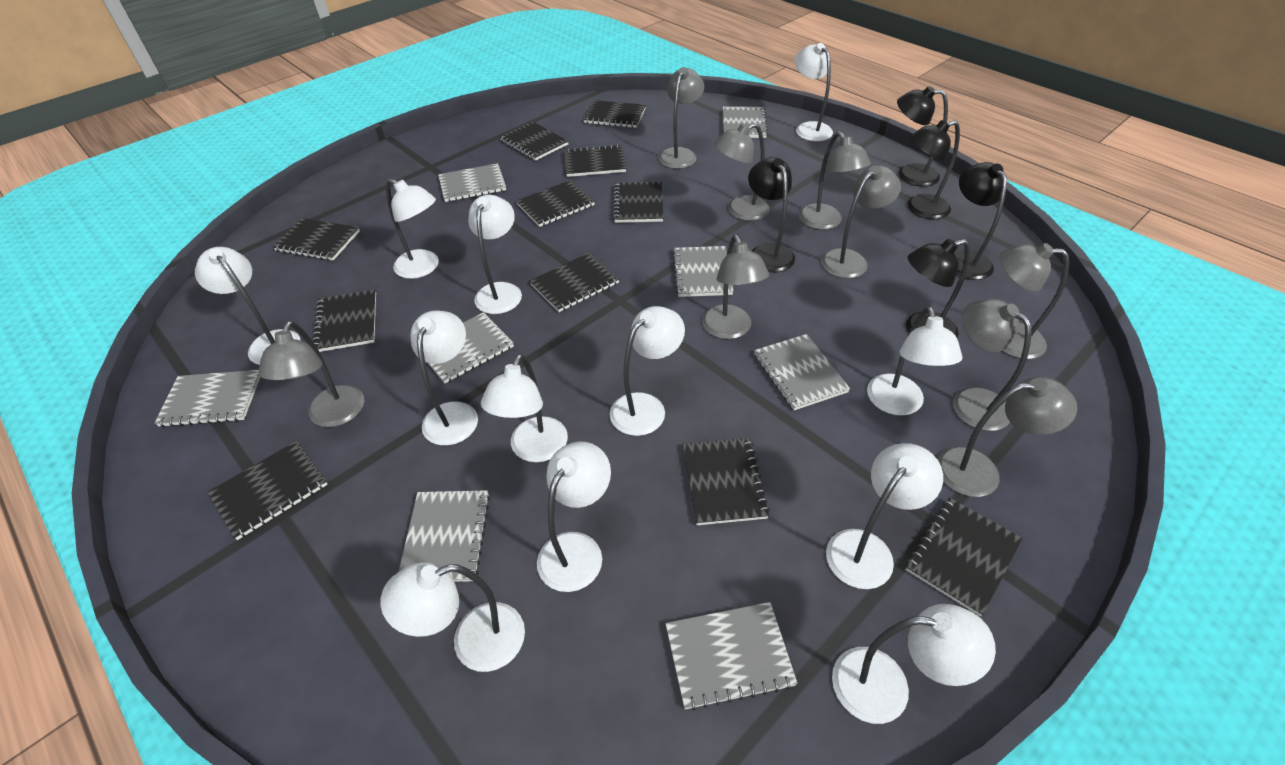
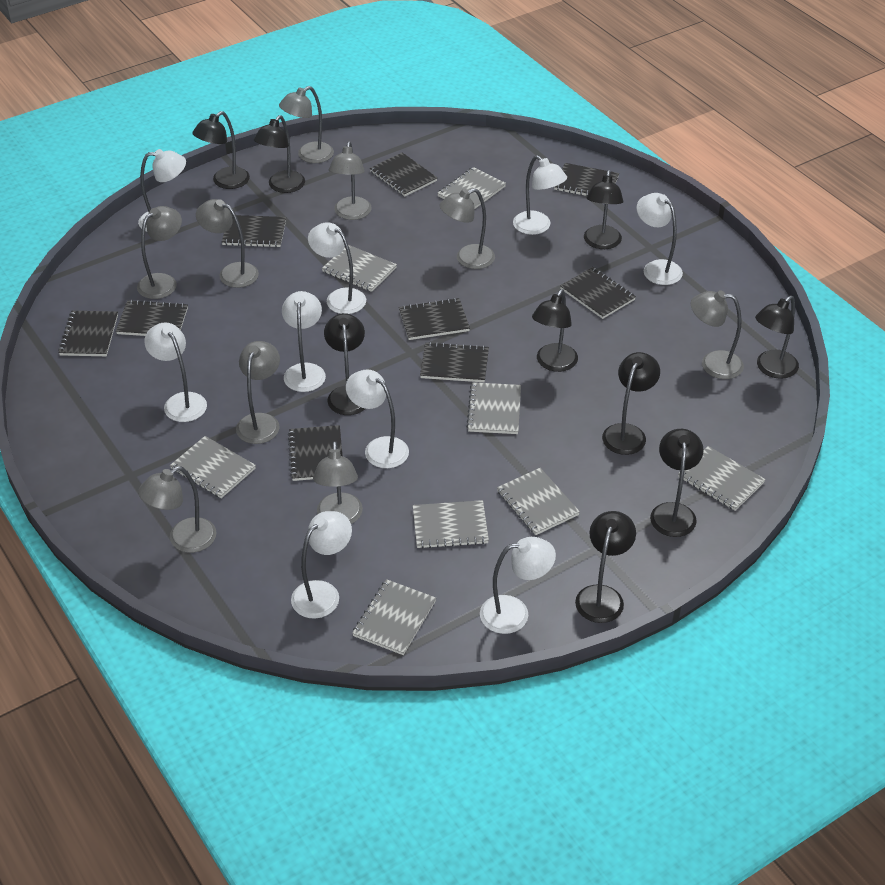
black lamp: 5 -> 9
black notebook: 11 -> 9
white lamp: 12 -> 9

